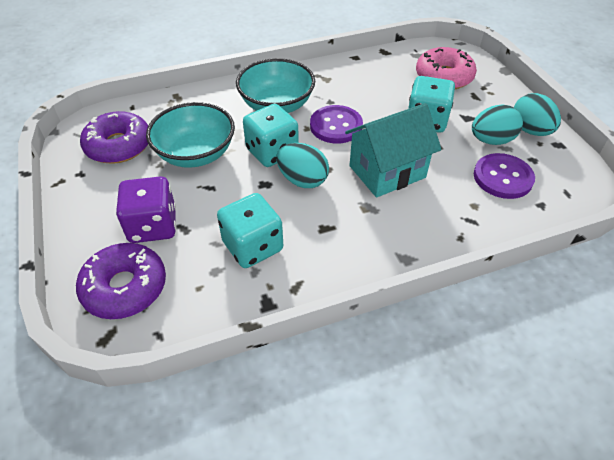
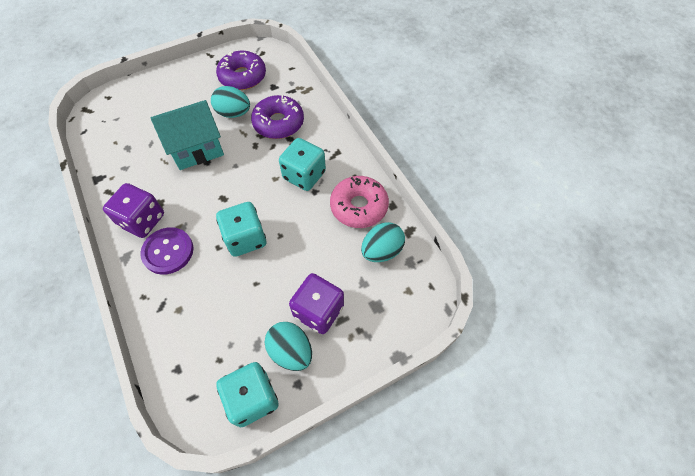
purple button: 2 -> 1
purple dice: 1 -> 2
turquoise bowl: 2 -> 0

